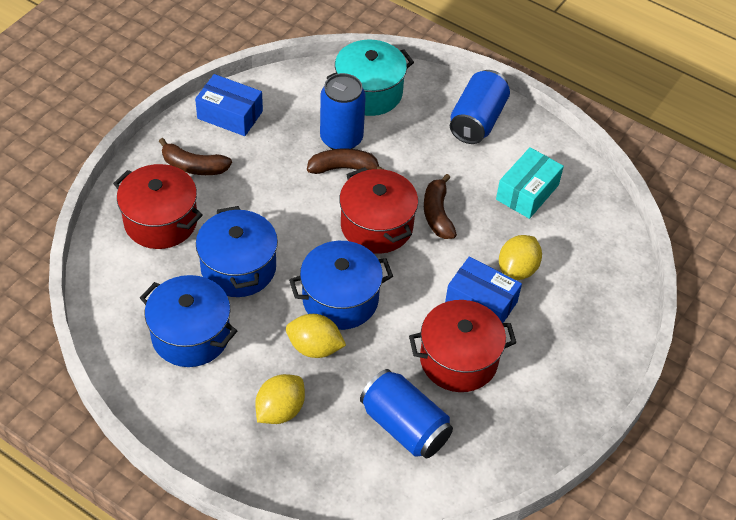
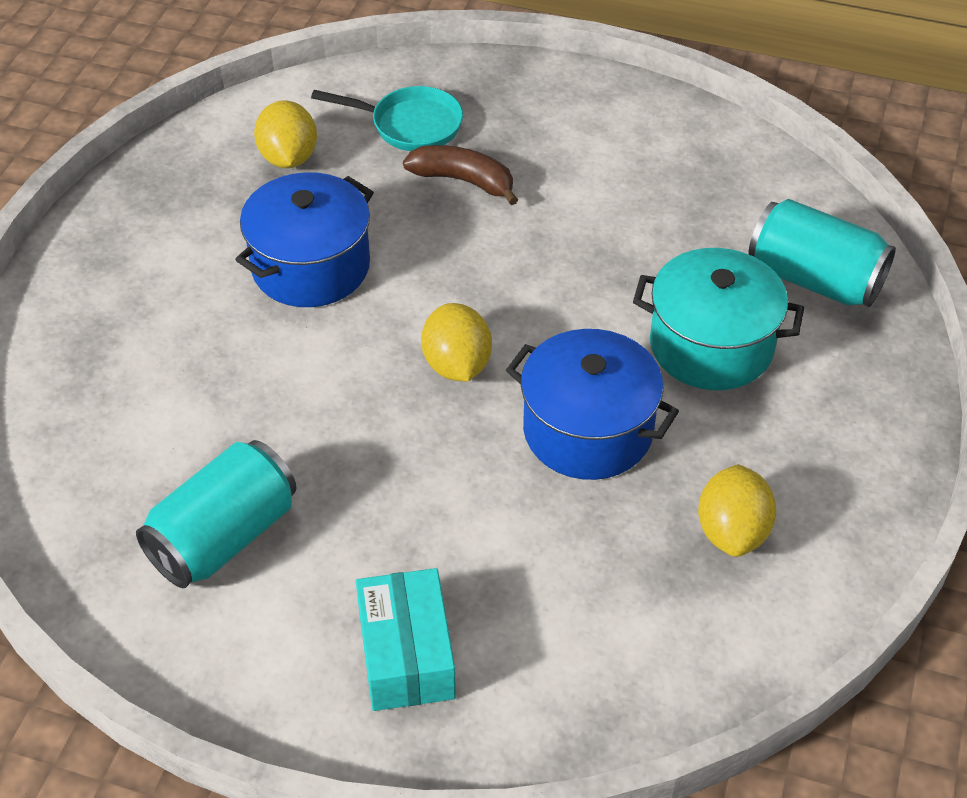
blue box: 2 -> 0
blue can: 3 -> 0
blue pot: 3 -> 2
brown banana: 3 -> 1
red pot: 3 -> 0
turquoise can: 0 -> 2
turquoise pan: 0 -> 1

